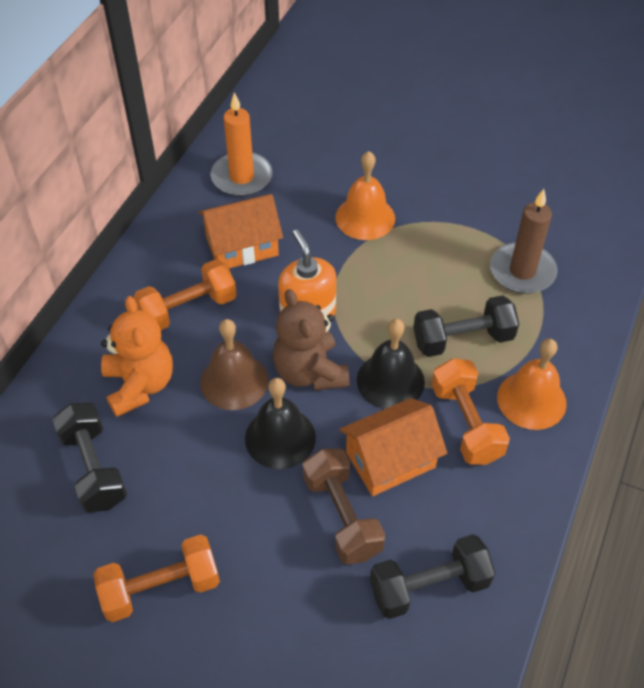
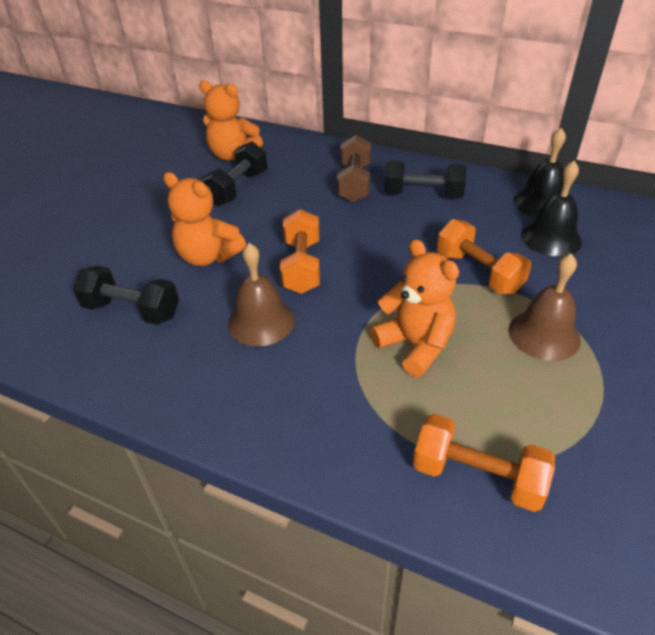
brown bell: 1 -> 2
brown candle: 1 -> 0
brown teddy bear: 1 -> 0
orange bell: 2 -> 0
orange candle: 1 -> 0
orange house: 2 -> 0
orange soap dispenser: 1 -> 0
orange teddy bear: 1 -> 3

